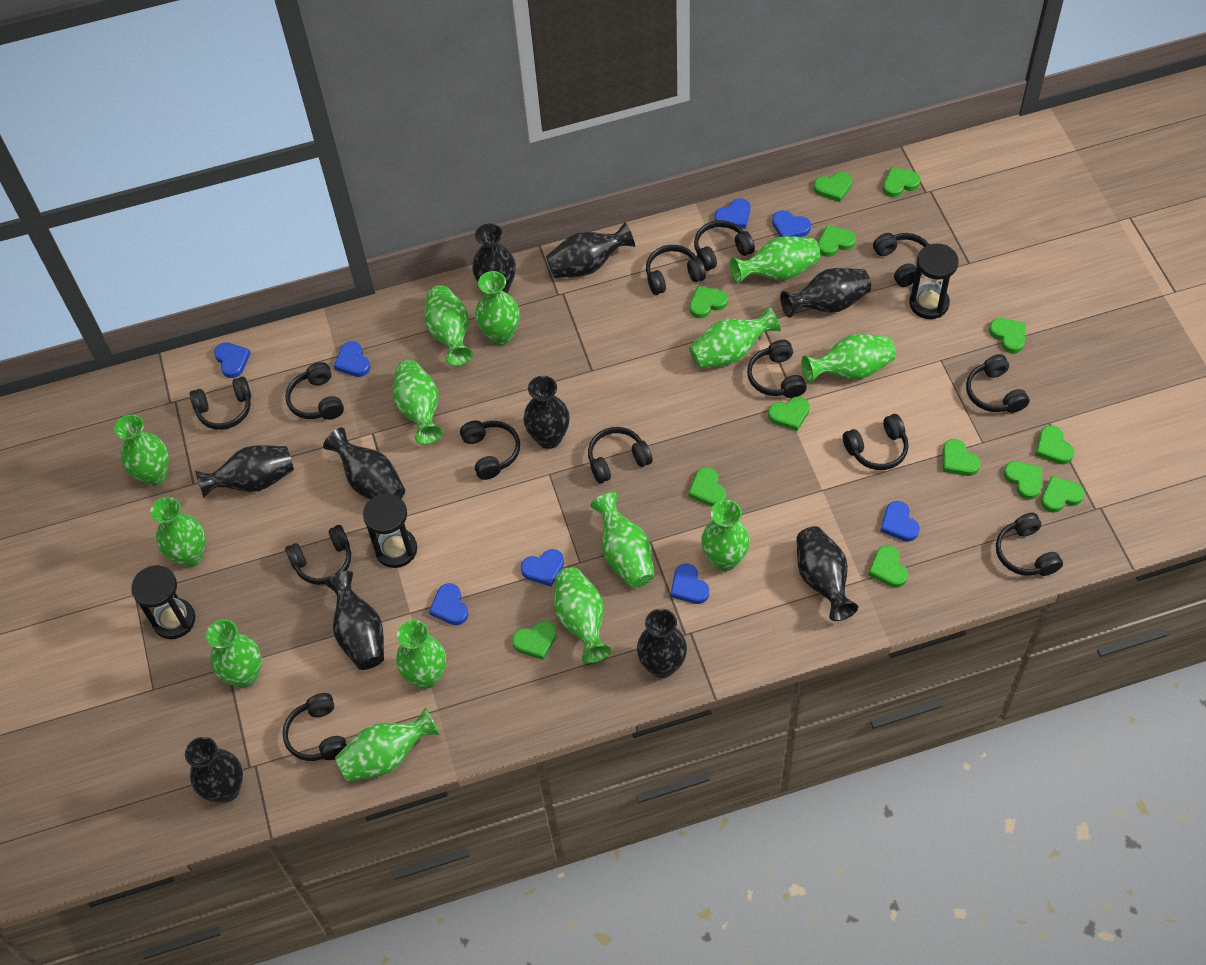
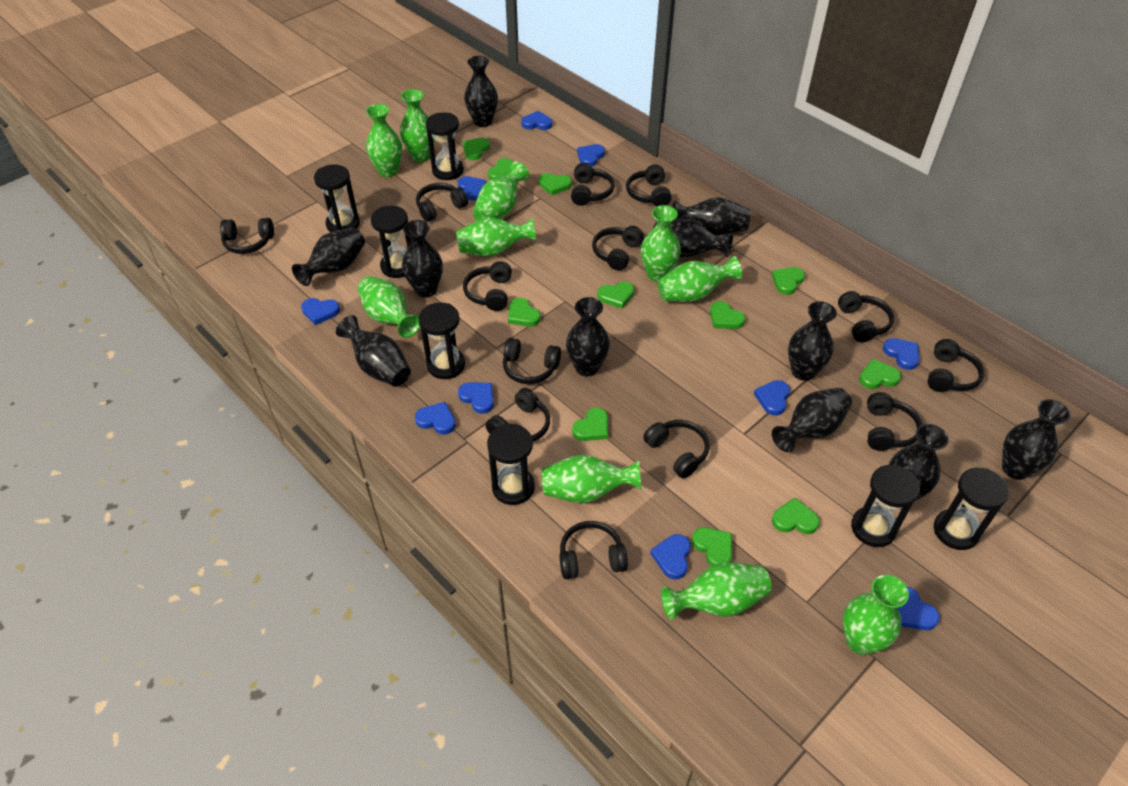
black hourglass: 3 -> 7
black vase: 10 -> 11
blue heart: 8 -> 10
green heart: 13 -> 11
green vase: 14 -> 10

